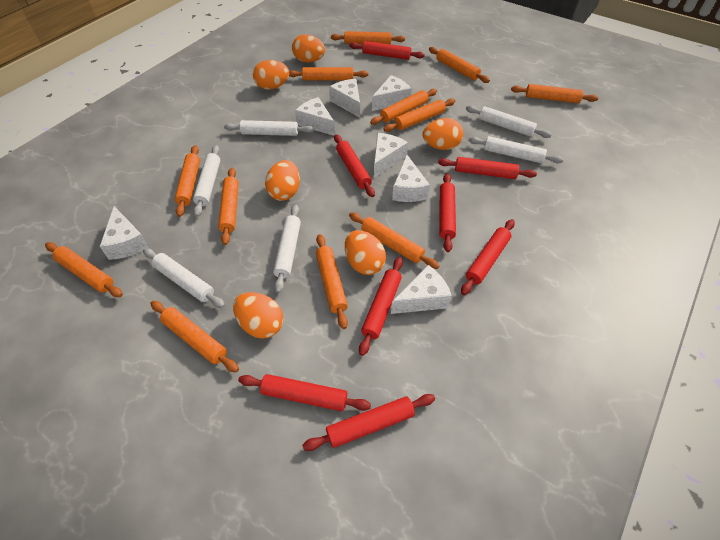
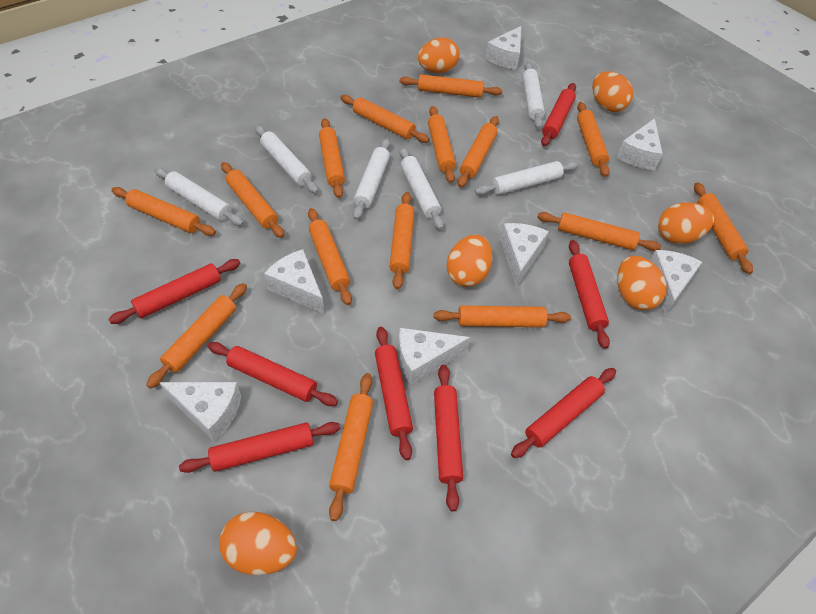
orange rolling pin: 12 -> 15

